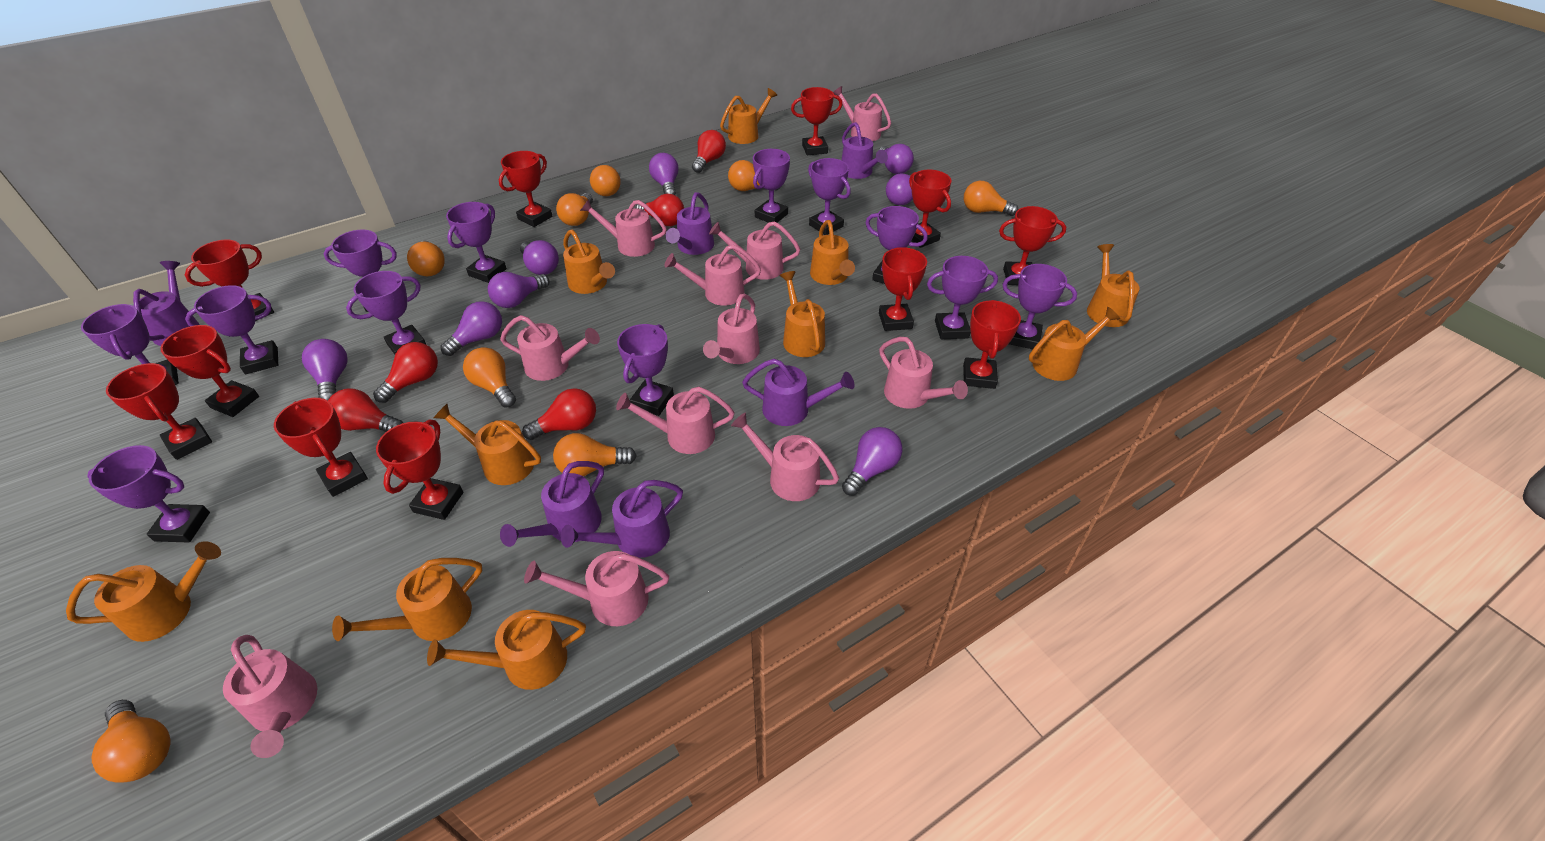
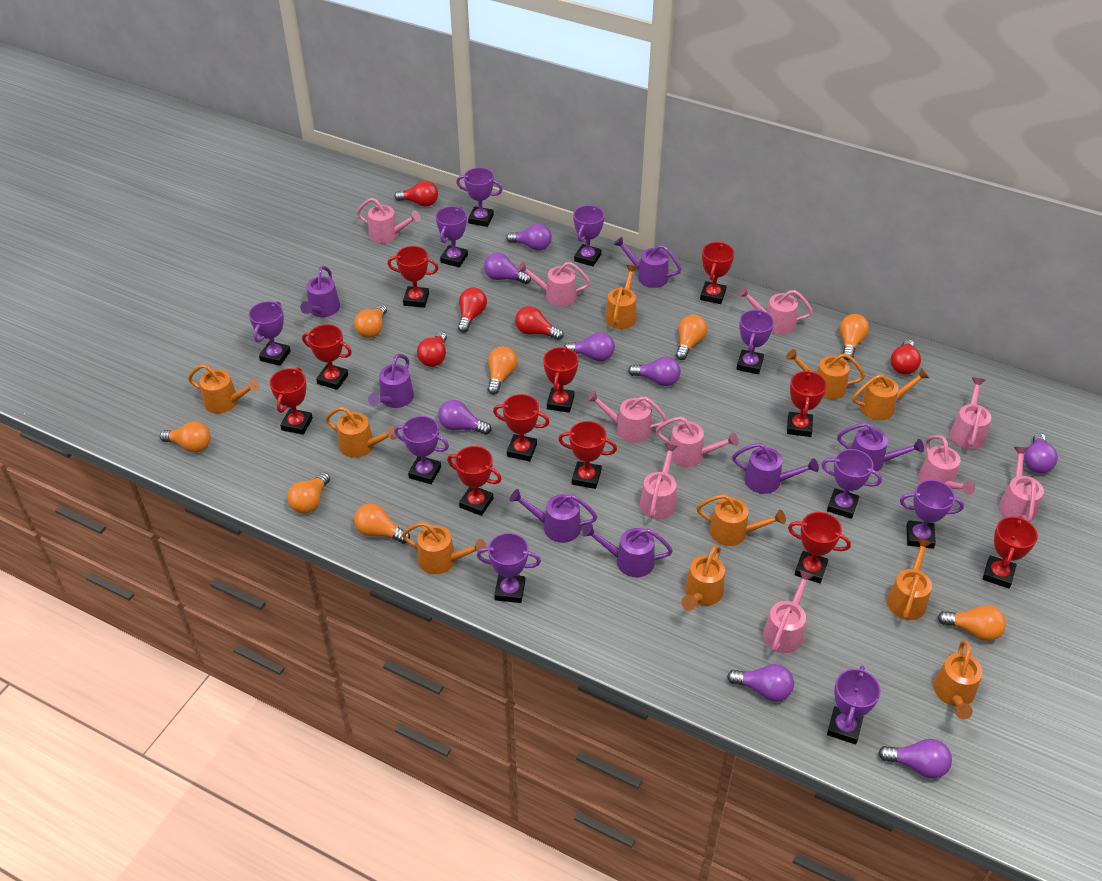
pink watering can: 11 -> 10
purple trophy: 12 -> 10
purple watering can: 6 -> 7

